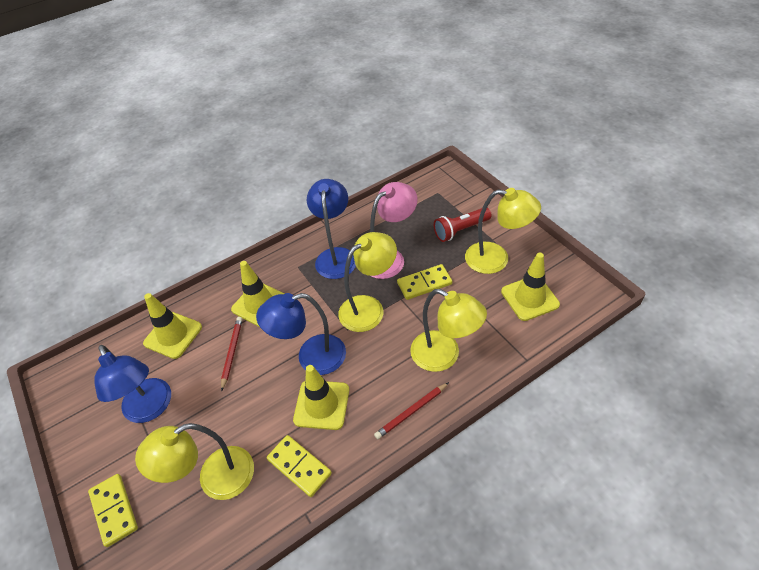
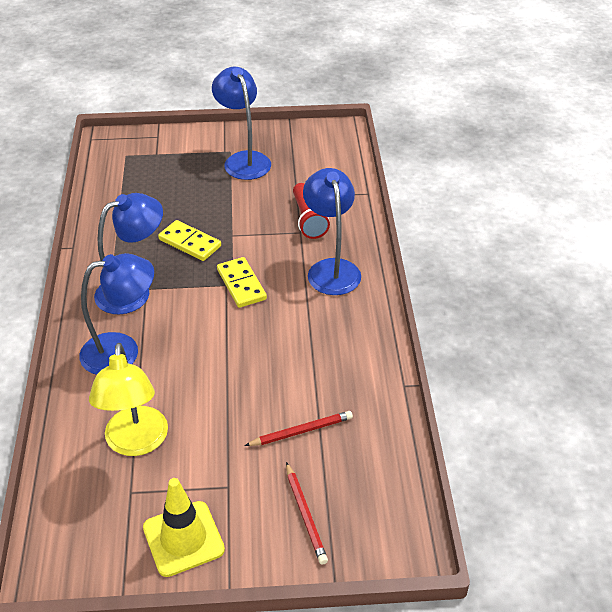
blue lamp: 3 -> 4
pink lamp: 1 -> 0
yellow domino: 3 -> 2
yellow lamp: 4 -> 1
yellow traffic cone: 4 -> 1

